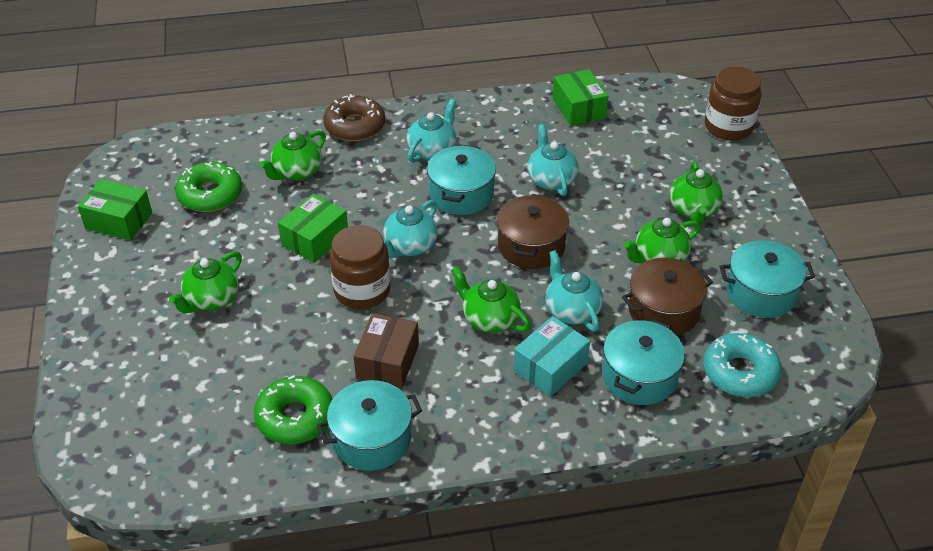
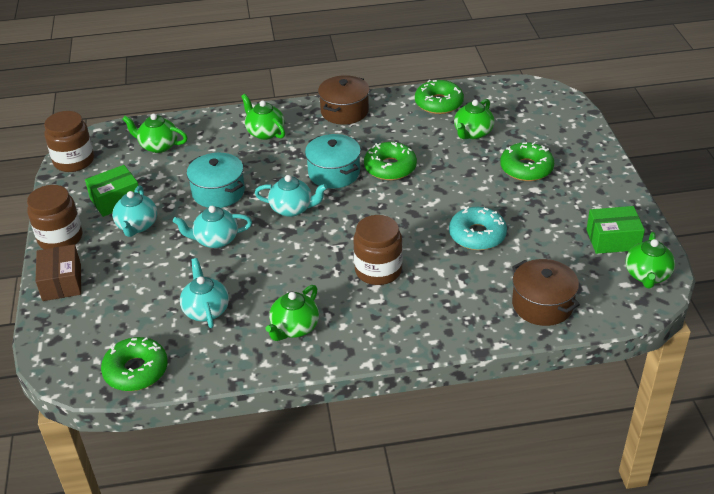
brown donut: 1 -> 0
brown jar: 2 -> 3
green box: 3 -> 2
green donut: 2 -> 4
turquoise box: 1 -> 0
turquoise pot: 4 -> 2

